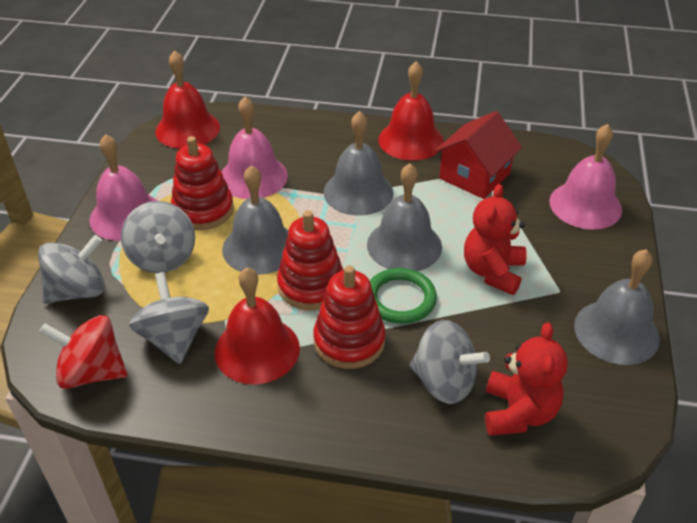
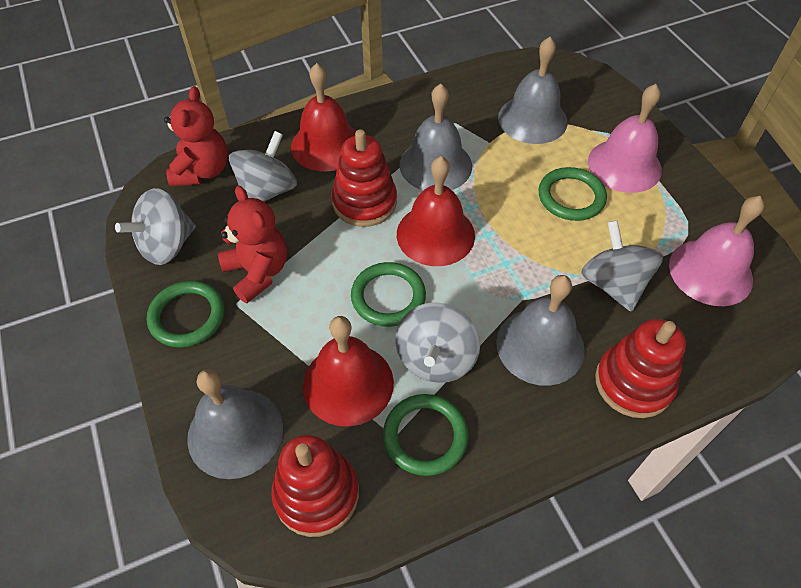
green ring: 1 -> 4
pink bell: 3 -> 2
red house: 1 -> 0
red spinning top: 1 -> 0

